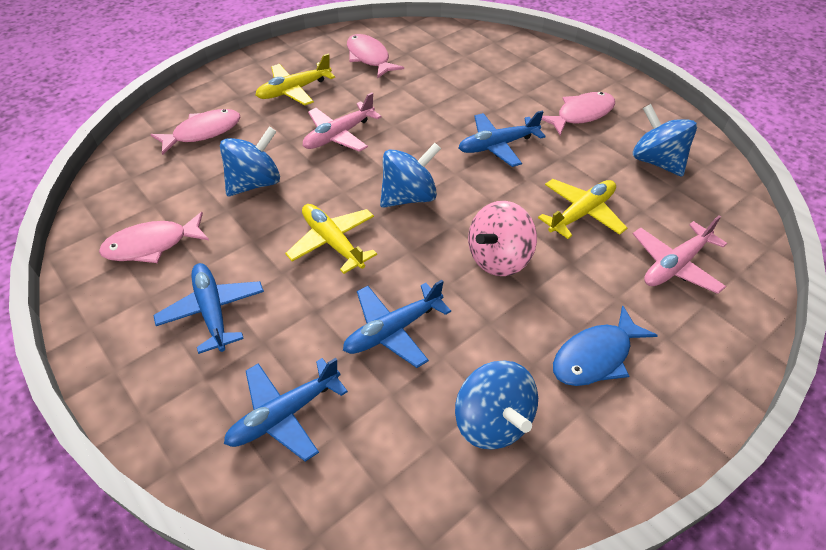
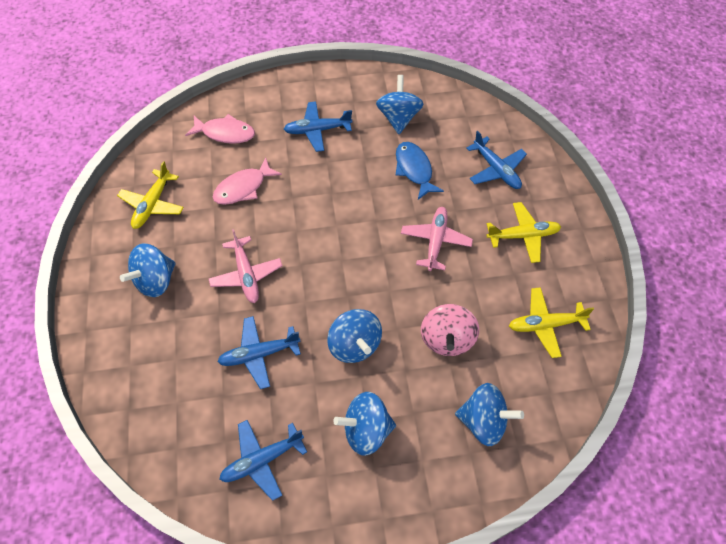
blue spinning top: 4 -> 5
pink fish: 4 -> 2

